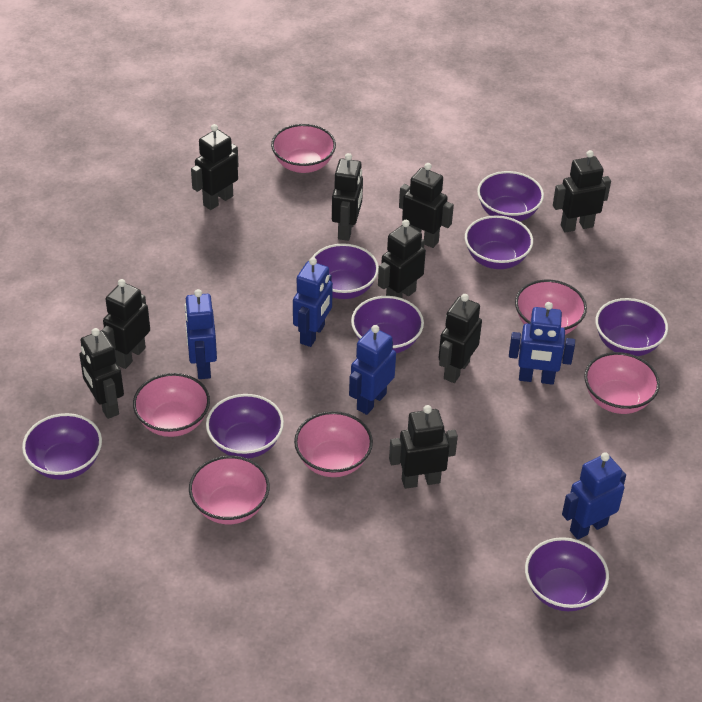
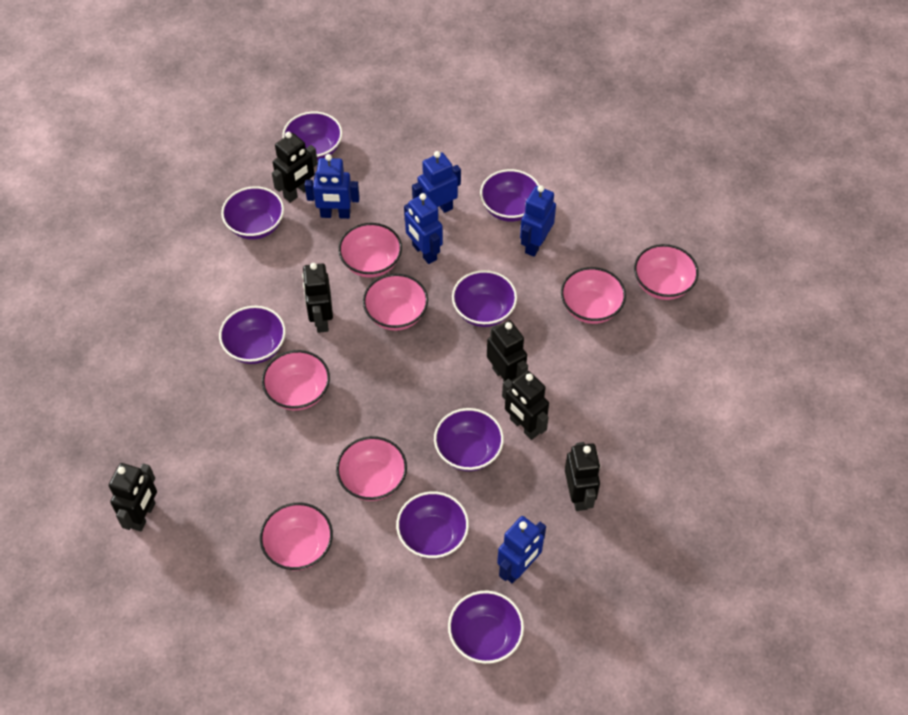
black robot: 9 -> 6
pink bowl: 6 -> 7

